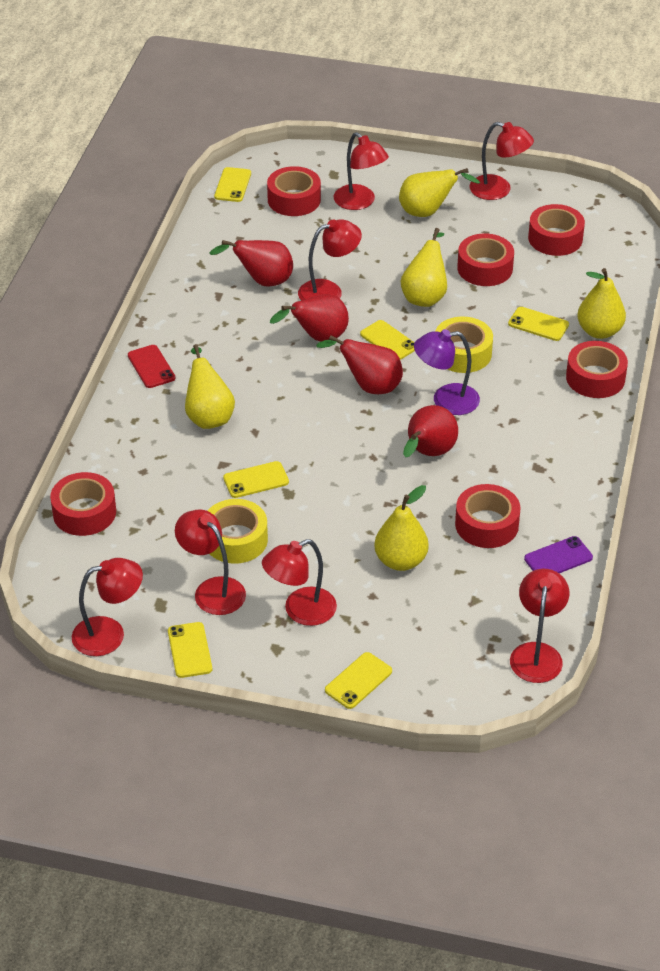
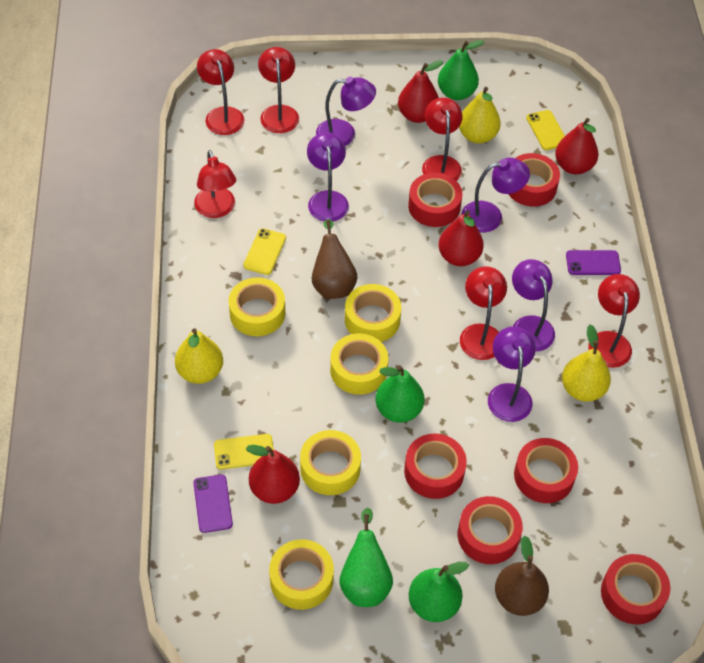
brown pear: 0 -> 2
green pear: 0 -> 4
purple lamp: 1 -> 5
purple phone: 1 -> 2
red lamp: 7 -> 6
red phone: 1 -> 0
yellow pear: 5 -> 3
yellow phone: 6 -> 3
yellow tape: 2 -> 5

